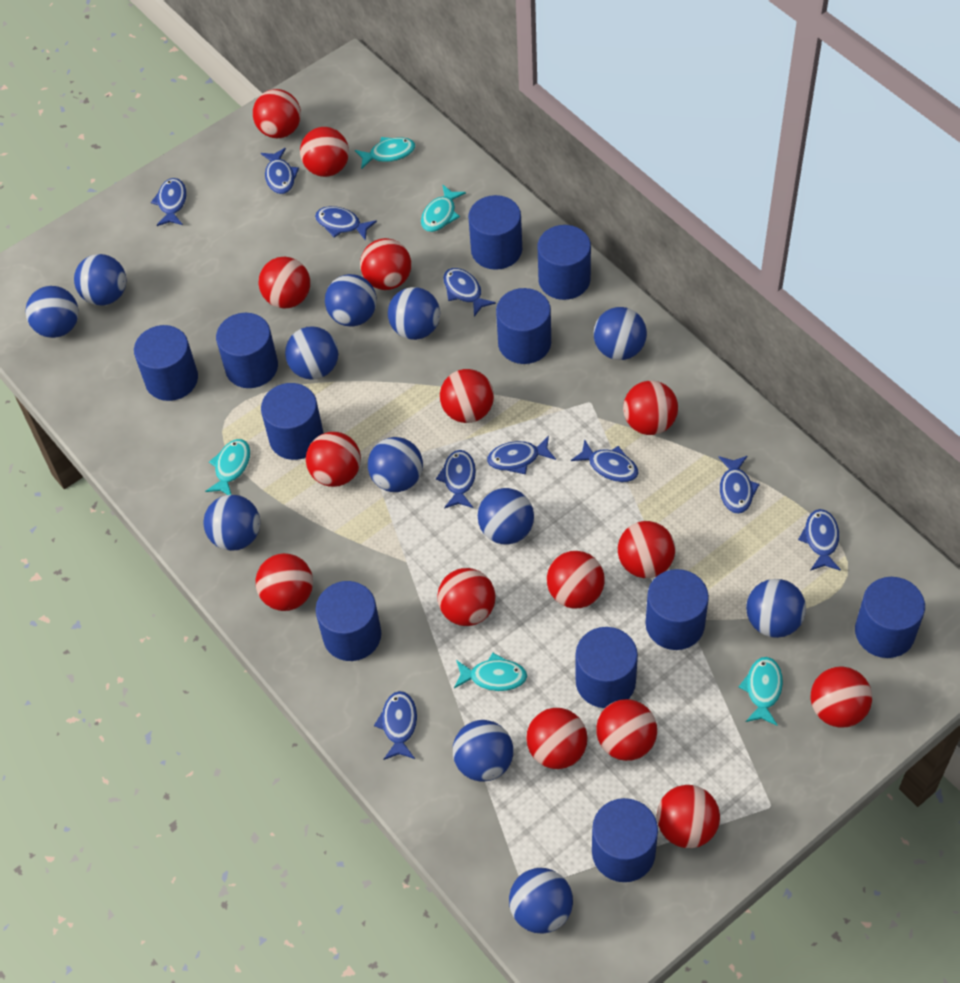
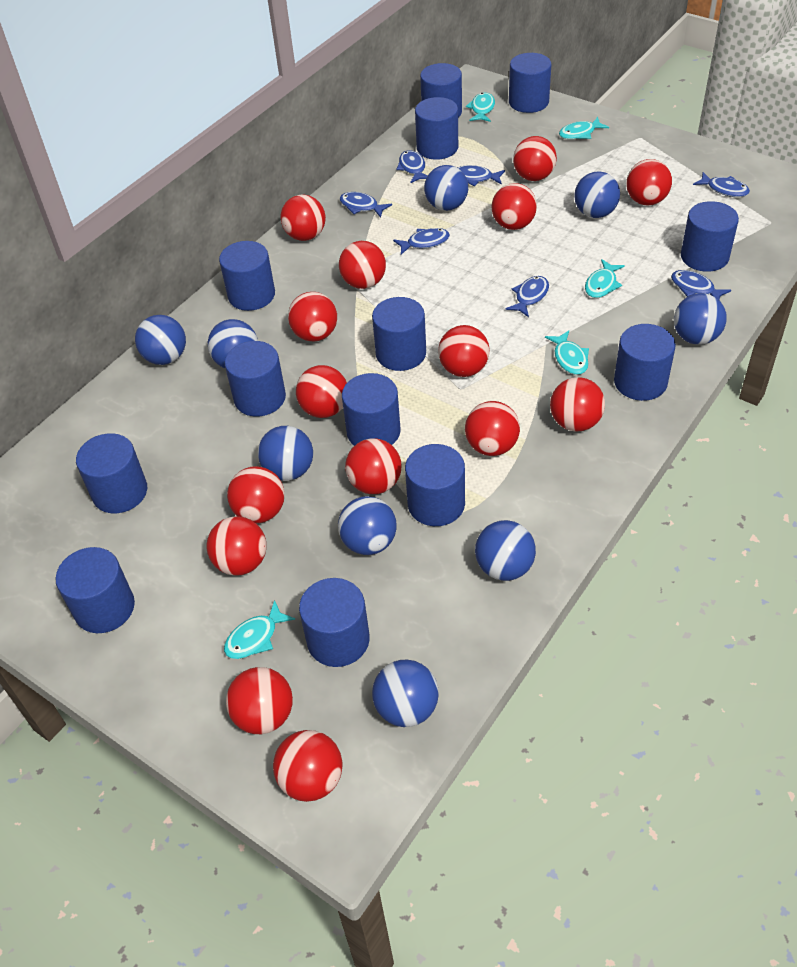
blue ball: 12 -> 9
blue cylinder: 11 -> 13
blue fish: 10 -> 7

